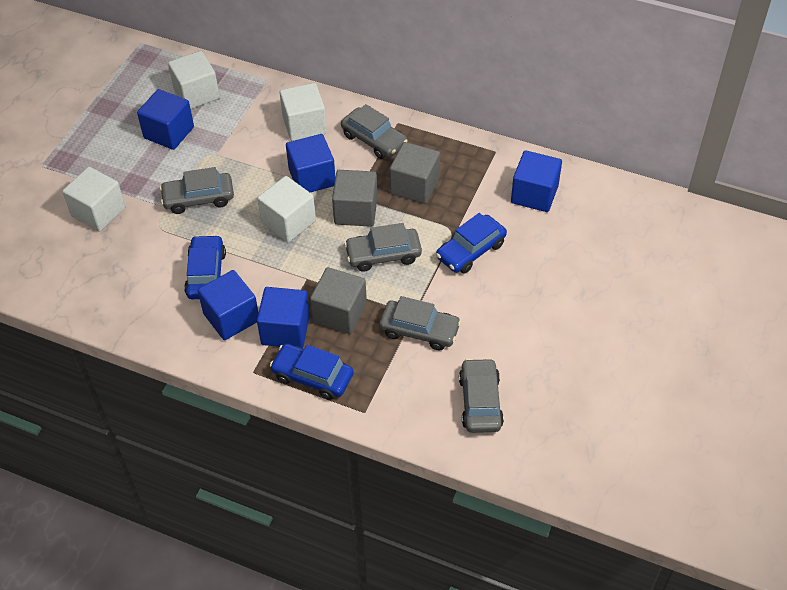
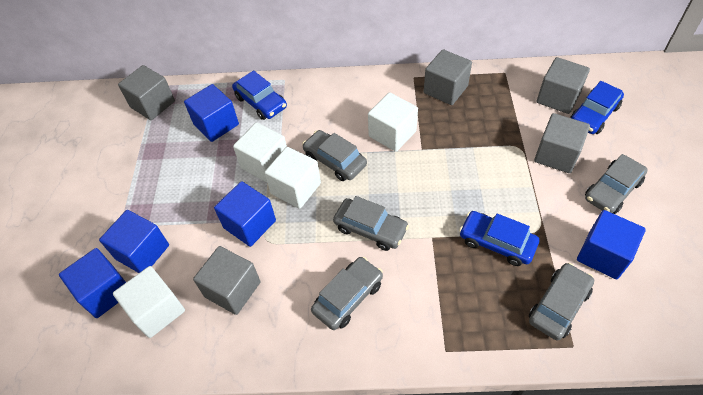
grey cube: 3 -> 5

